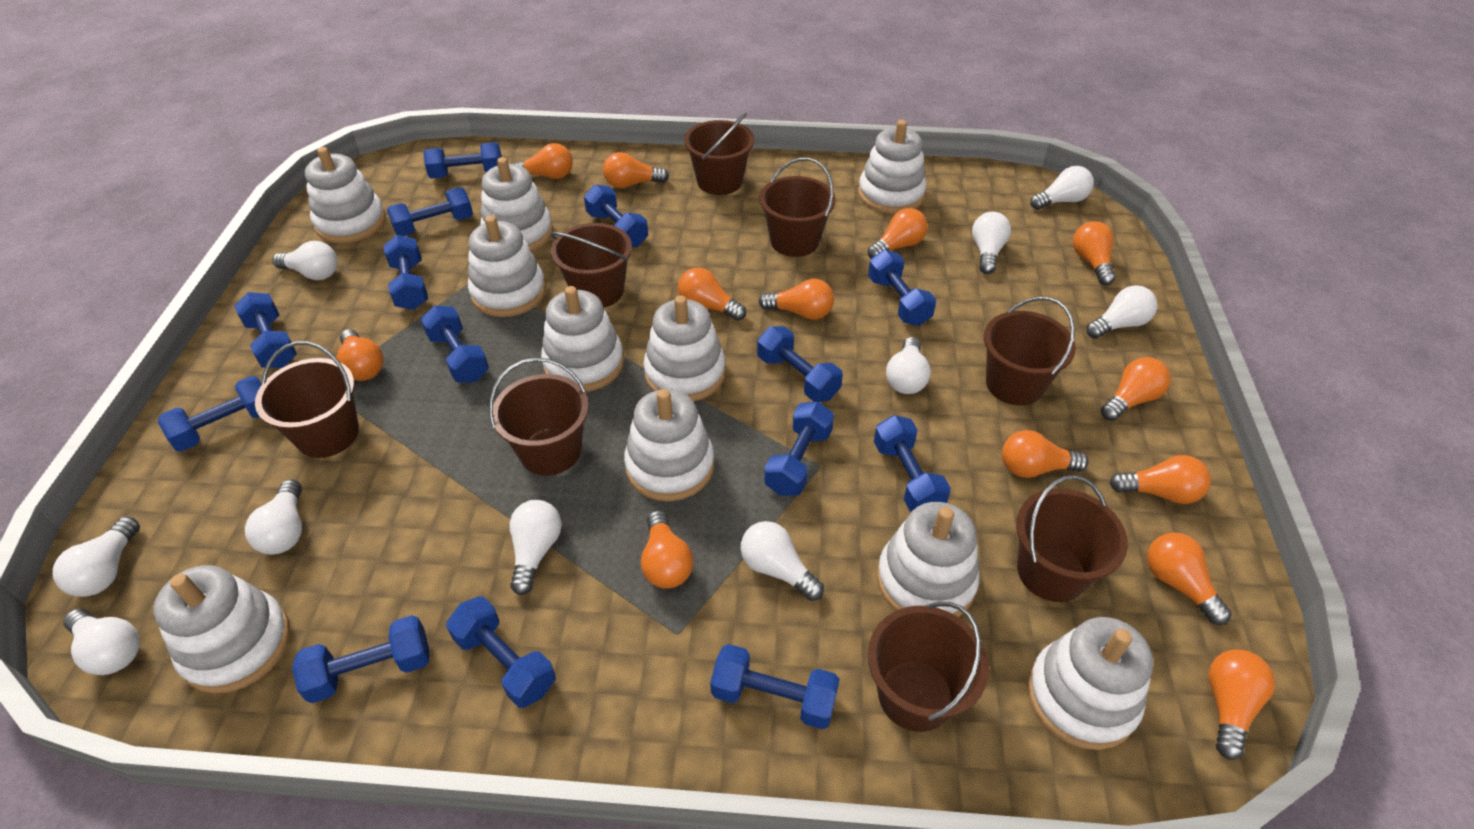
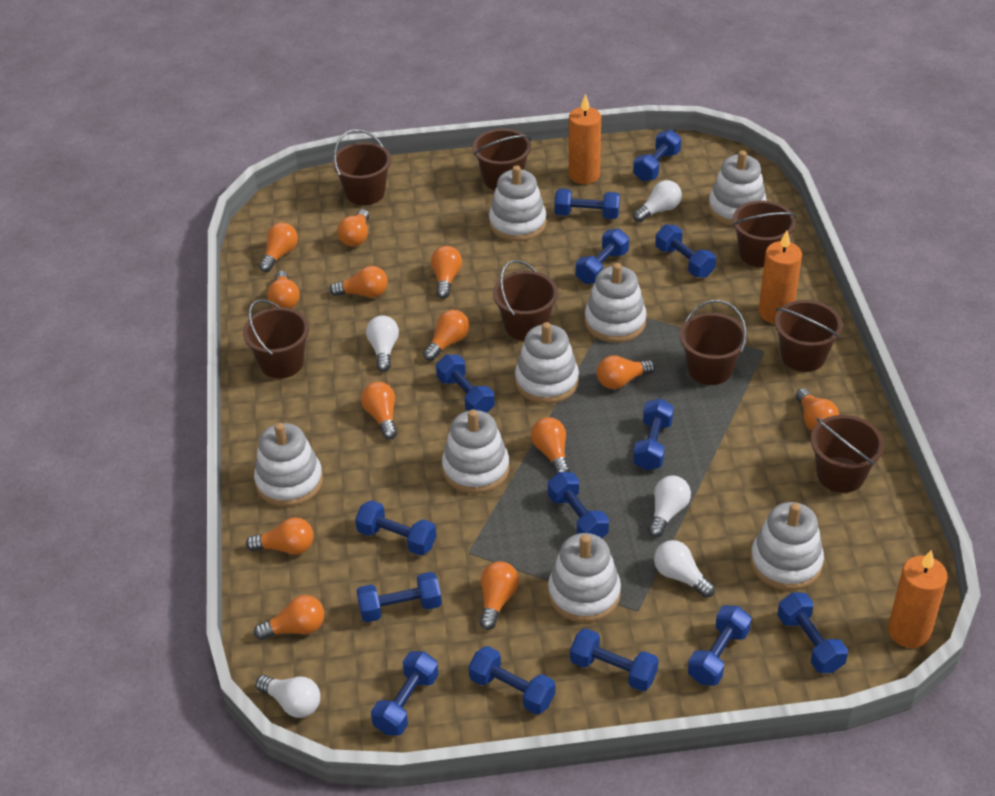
orange candle: 0 -> 3
white light bulb: 10 -> 5
white stacking toy: 10 -> 8

